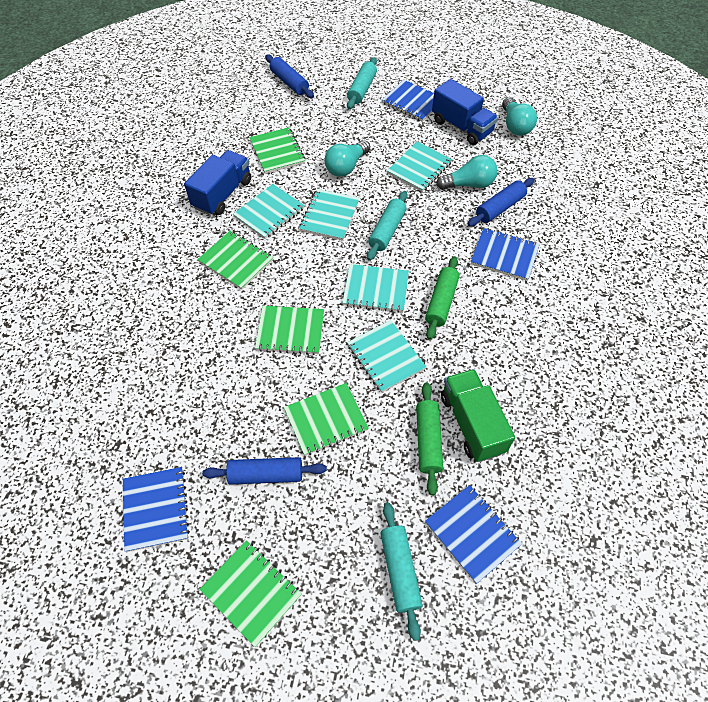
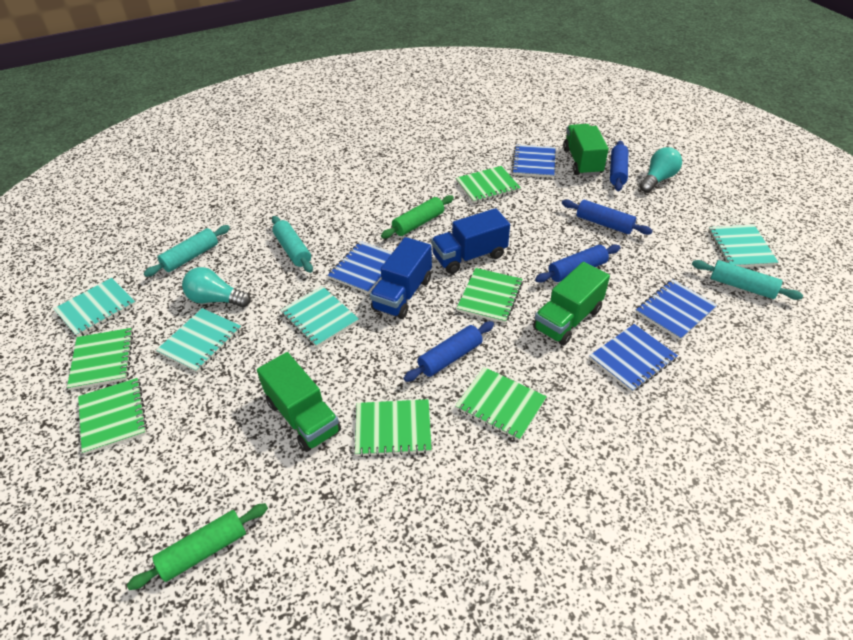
blue rolling pin: 3 -> 4
green notebook: 5 -> 6
green truck: 1 -> 3
turquoise light bulb: 3 -> 2
turquoise notebook: 5 -> 4

